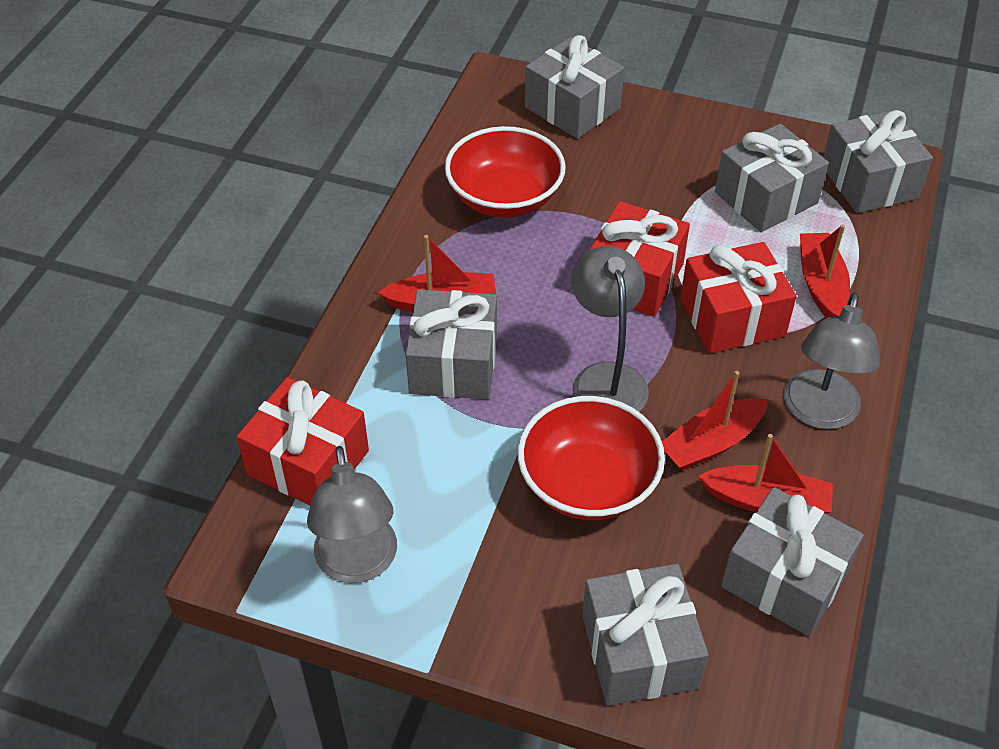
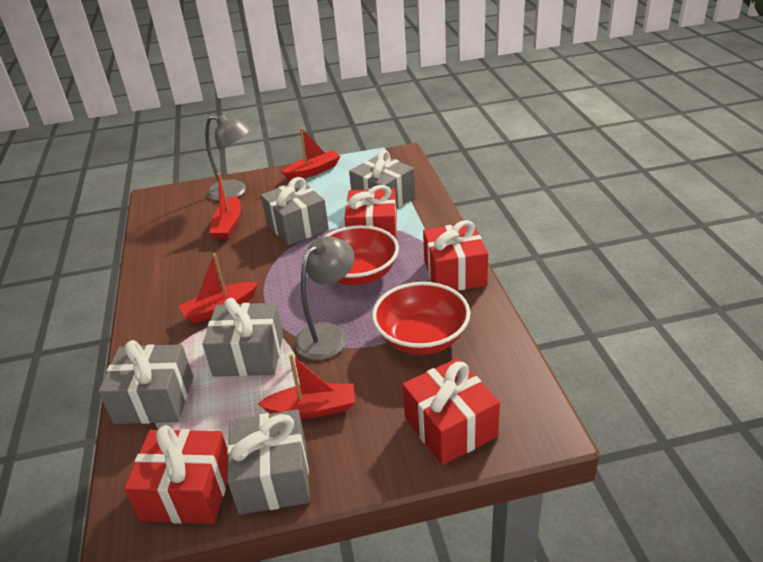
grey gift: 6 -> 5
grey lamp: 3 -> 2
red gift: 3 -> 4

